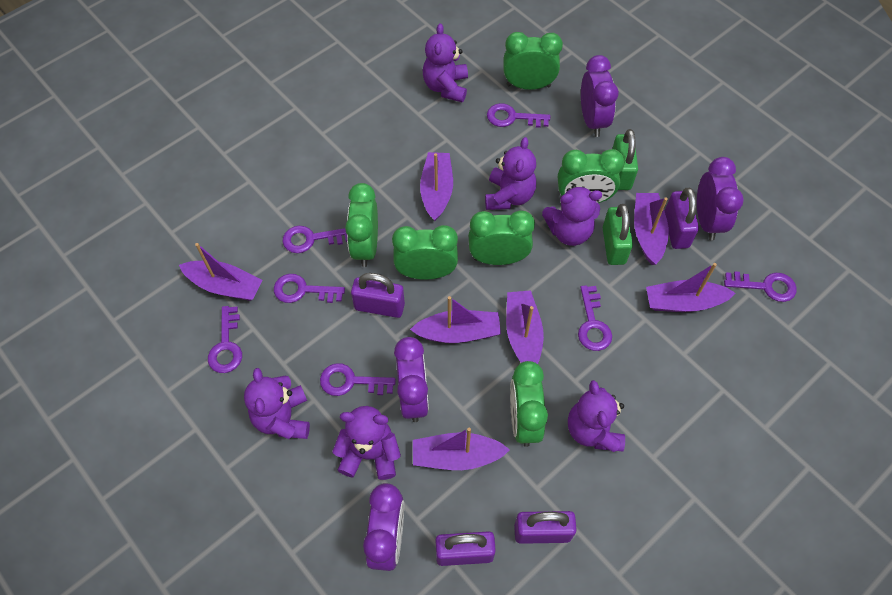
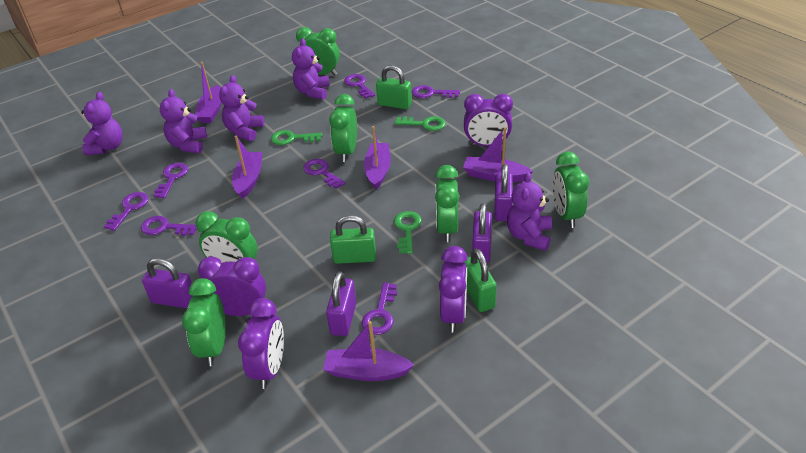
green key: 0 -> 3
green padlock: 2 -> 3
purple boat: 7 -> 5
purple teddy bear: 6 -> 5

